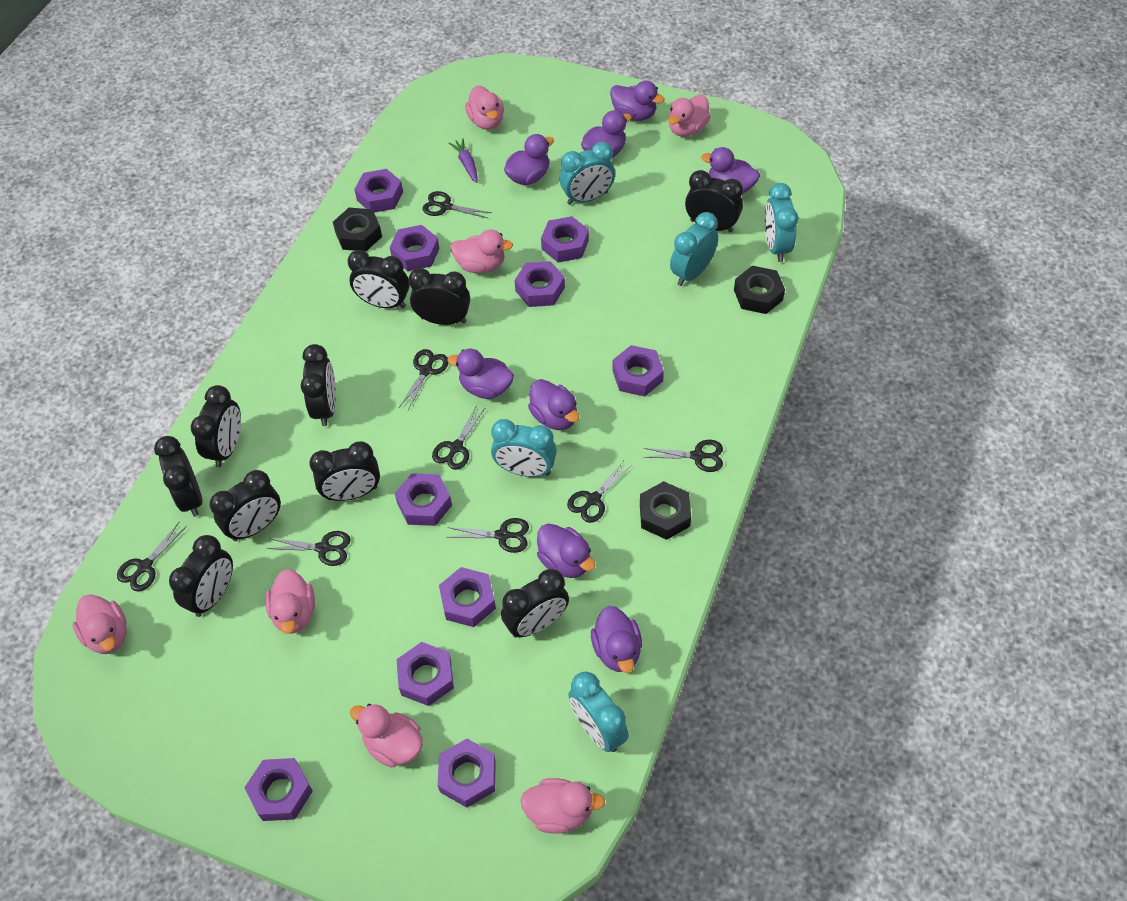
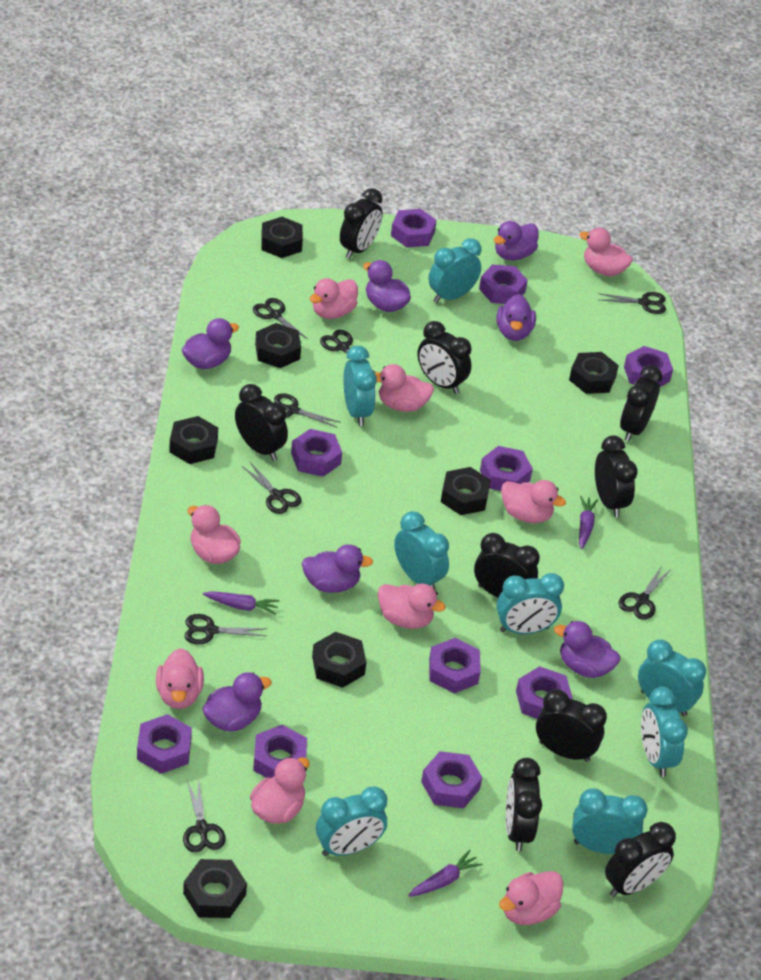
black clock: 10 -> 9
black nut: 3 -> 7
pink duck: 7 -> 9
purple carrot: 1 -> 3
purple duck: 8 -> 7
turquoise clock: 5 -> 8

